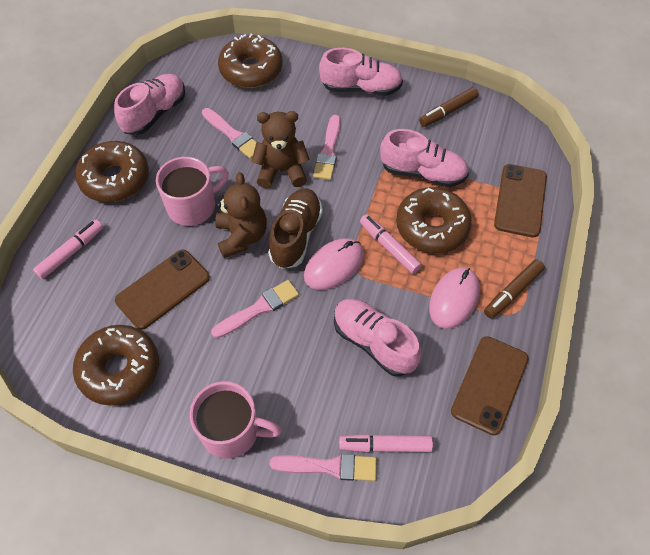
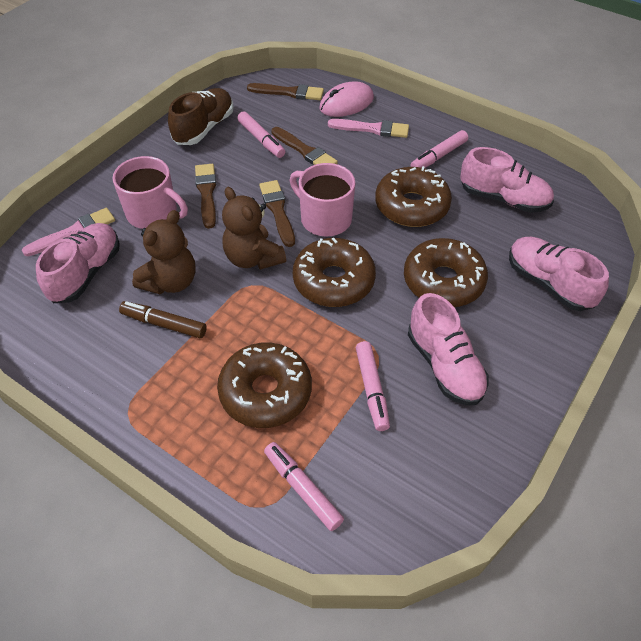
brown brush: 0 -> 4
brown marker: 2 -> 1
brown phone: 3 -> 0
pink brush: 4 -> 2
pink marker: 3 -> 4
pink mouse: 2 -> 1

